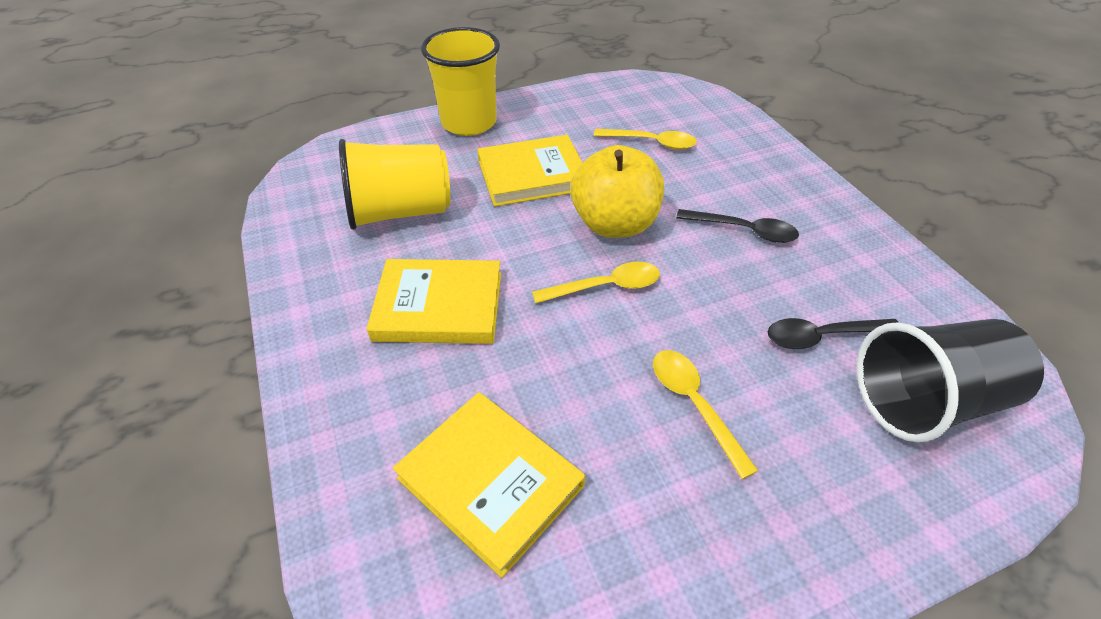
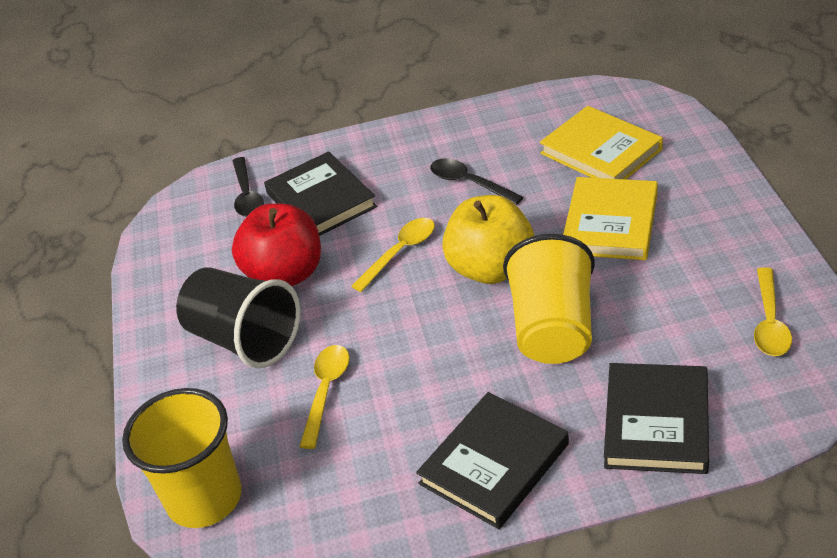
black book: 0 -> 3
red apple: 0 -> 1
yellow book: 3 -> 2

